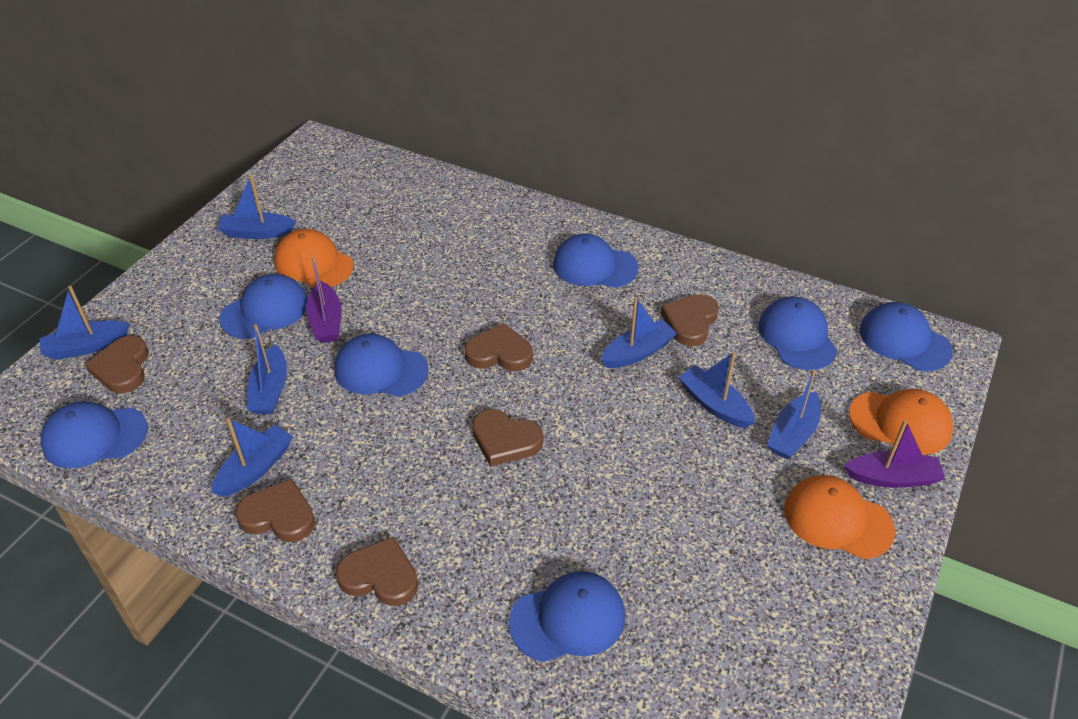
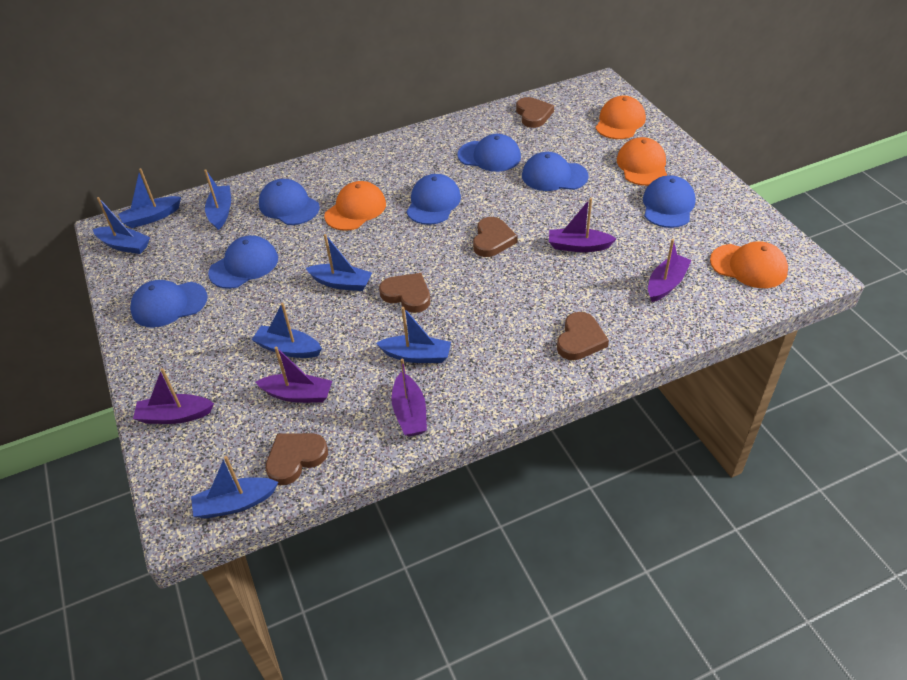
brown heart: 6 -> 5
orange cap: 3 -> 4
purple boat: 2 -> 5

